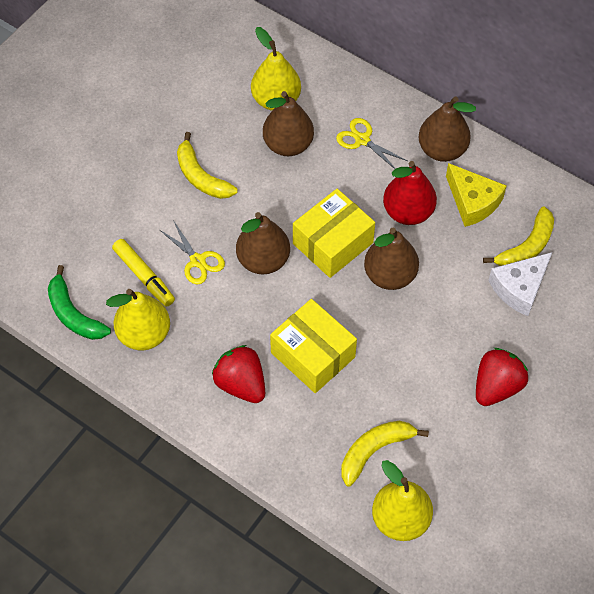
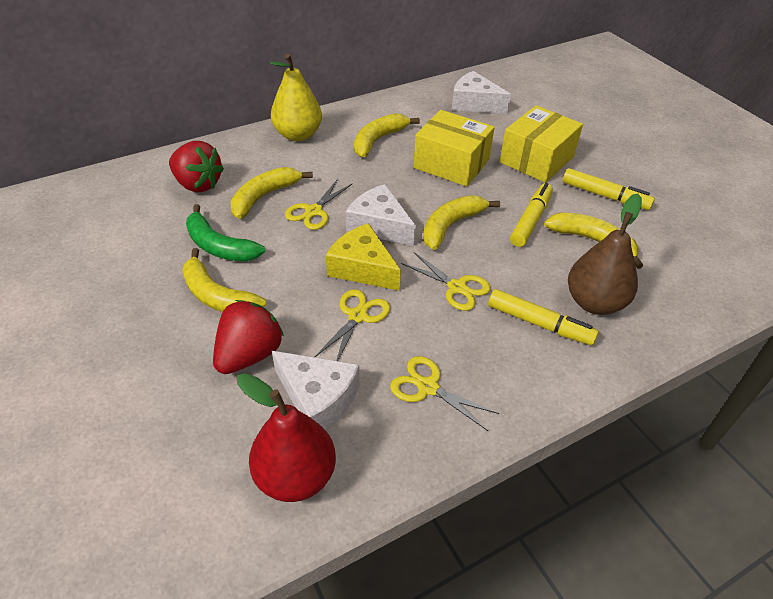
brown pear: 4 -> 1
white cheese: 1 -> 3
yellow banana: 3 -> 5
yellow marker: 1 -> 3
yellow pear: 3 -> 1
yellow scissors: 2 -> 4

